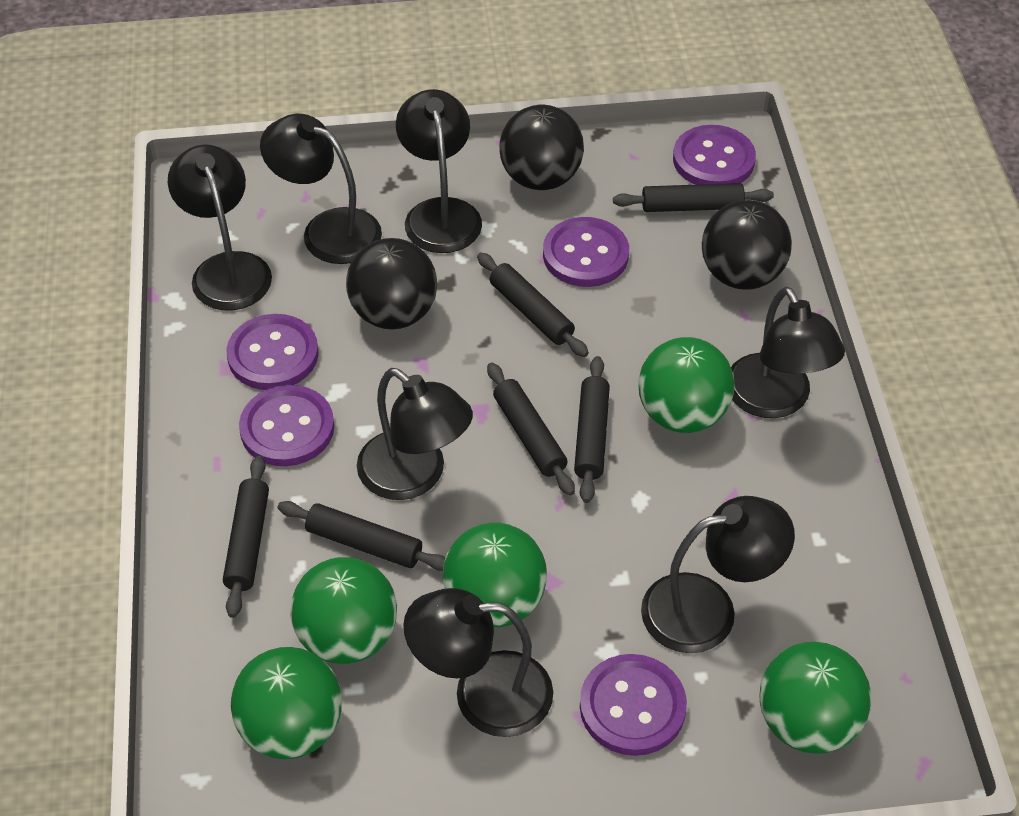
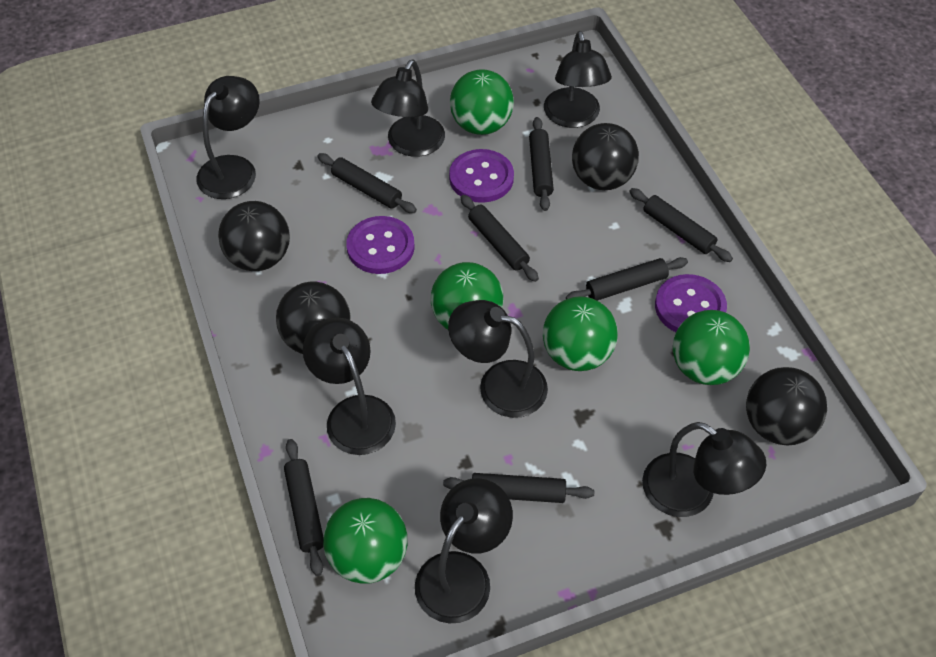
black ball: 3 -> 4
black rolling pin: 6 -> 7
purple button: 5 -> 3

